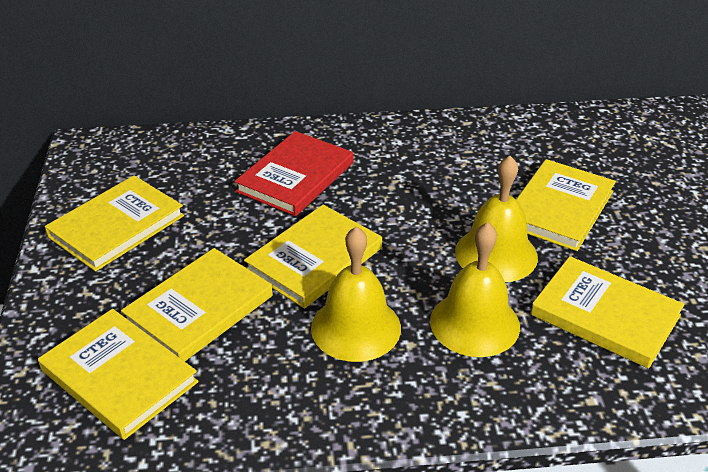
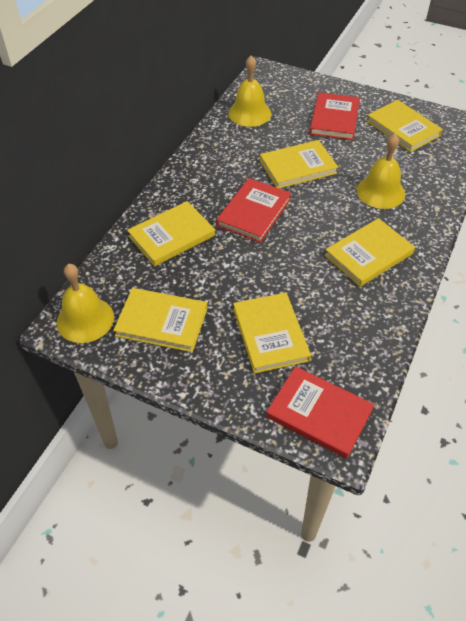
red book: 1 -> 3

